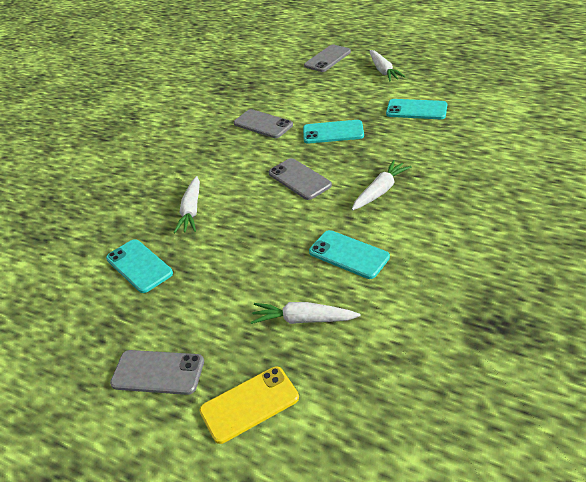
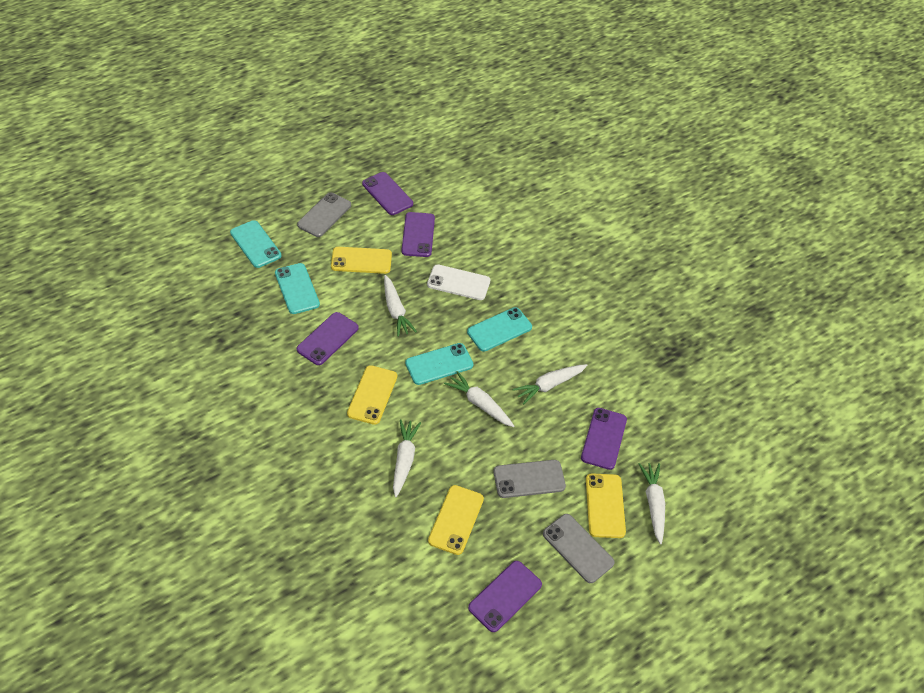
grey phone: 4 -> 3
purple phone: 0 -> 5
white carrot: 4 -> 5
white phone: 0 -> 1
yellow phone: 1 -> 4

